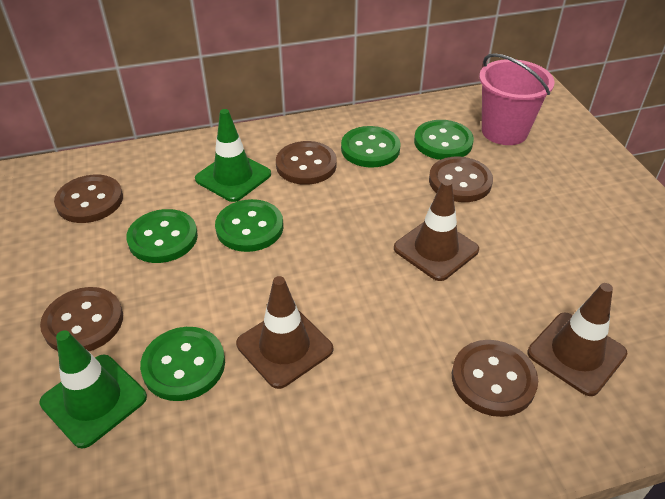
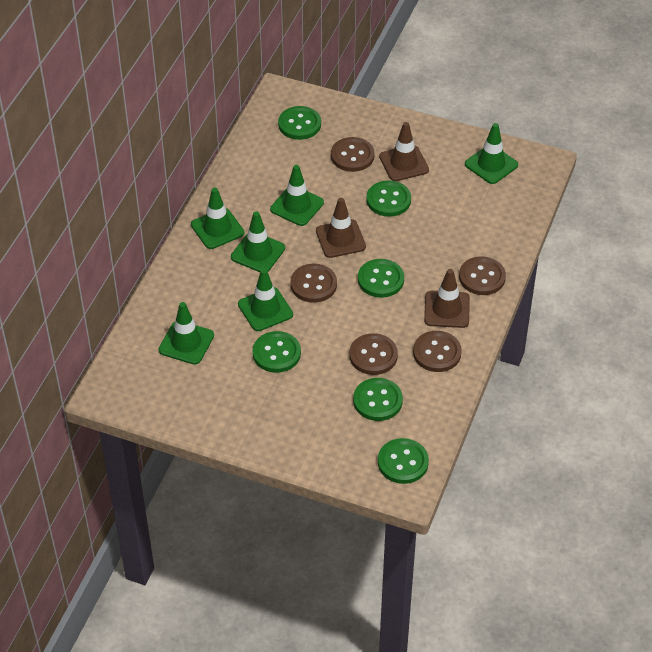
green button: 5 -> 6
green traffic cone: 2 -> 6
pink bucket: 1 -> 0

